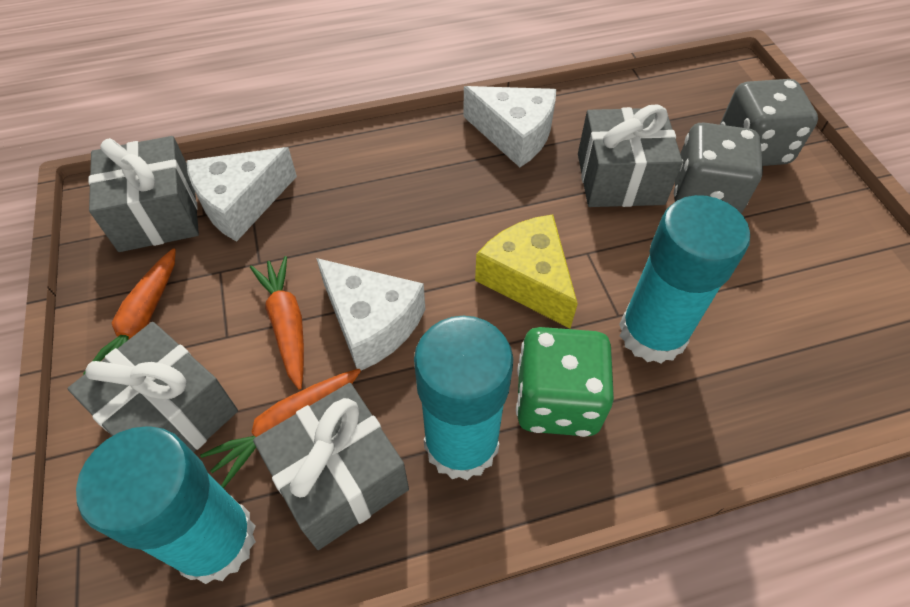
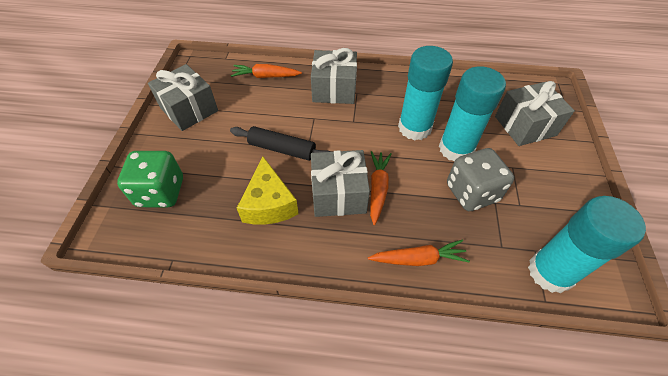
black rolling pin: 0 -> 1
grey dice: 2 -> 1
white cheese: 3 -> 0

